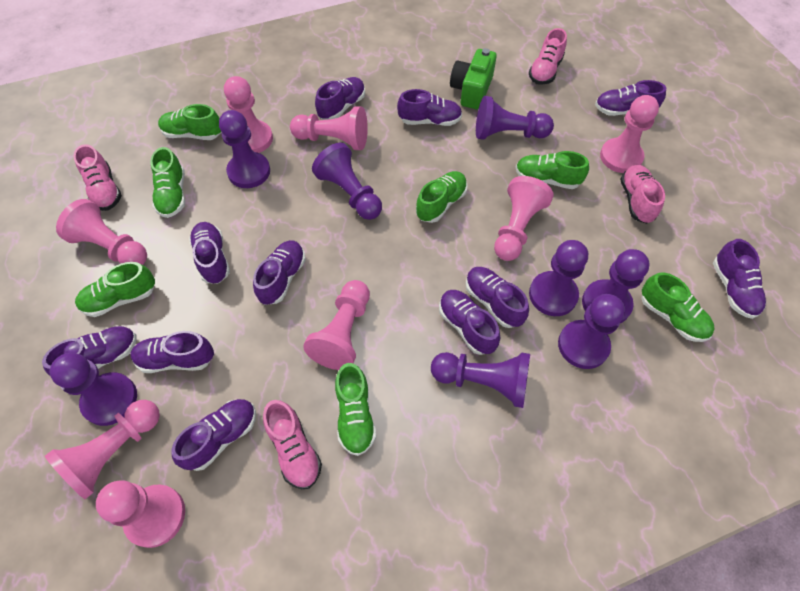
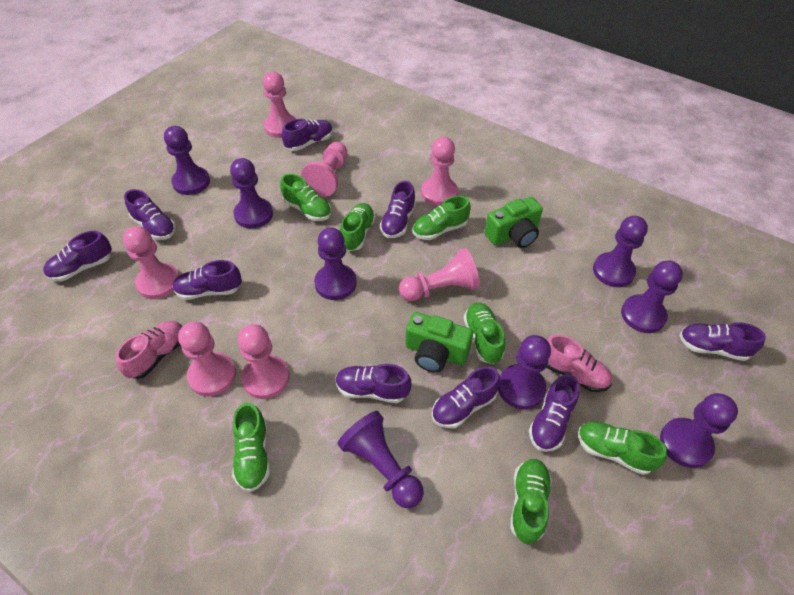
green camera: 1 -> 2
pink pawn: 8 -> 7
pink shoe: 4 -> 2
purple shoe: 11 -> 9

